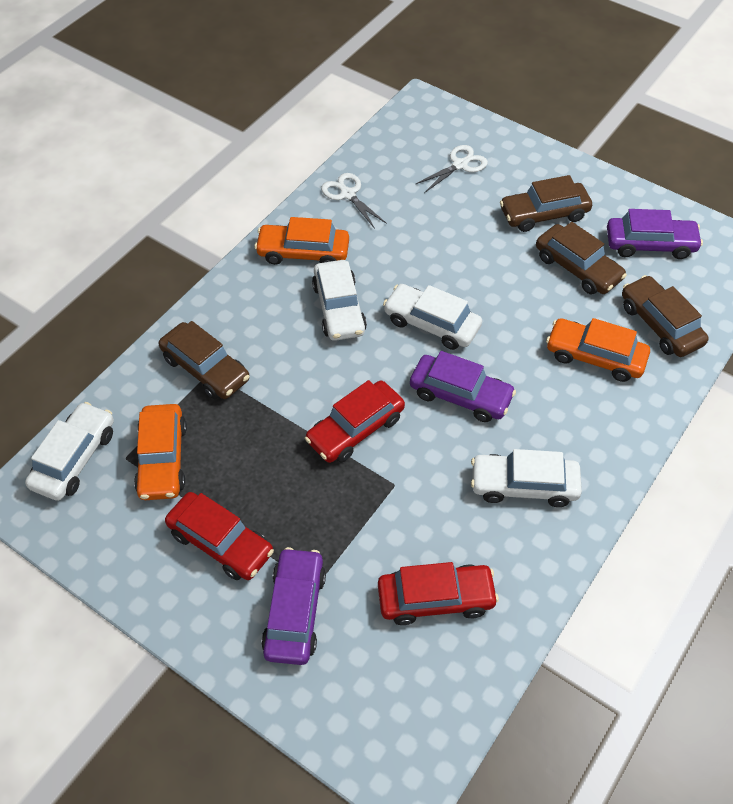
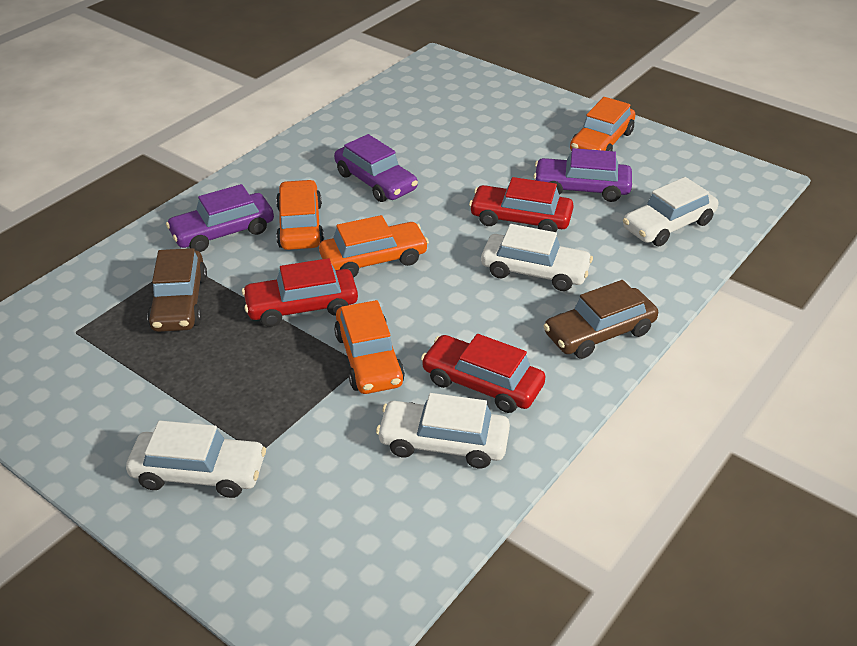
brown car: 4 -> 2
orange car: 3 -> 4
white scissors: 2 -> 0

